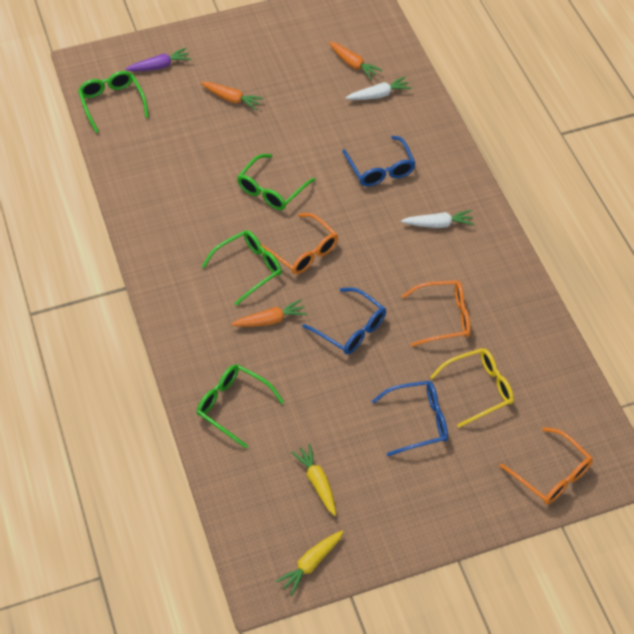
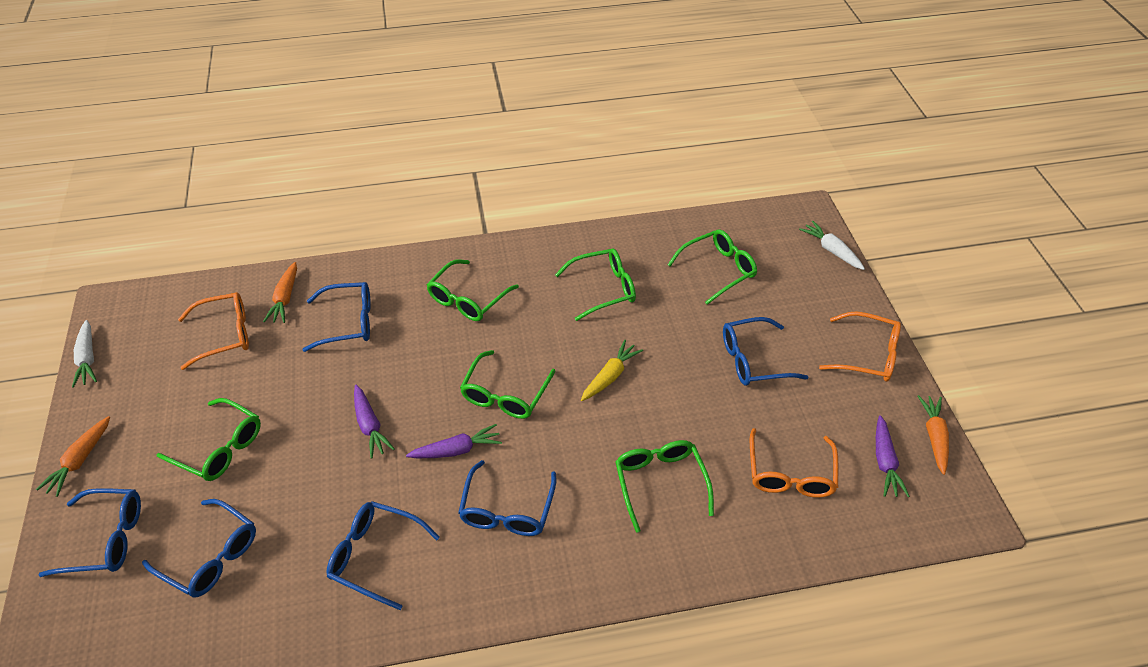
blue glasses: 3 -> 6
green glasses: 4 -> 6
purple carrot: 1 -> 3
yellow carrot: 2 -> 1
yellow glasses: 1 -> 0

